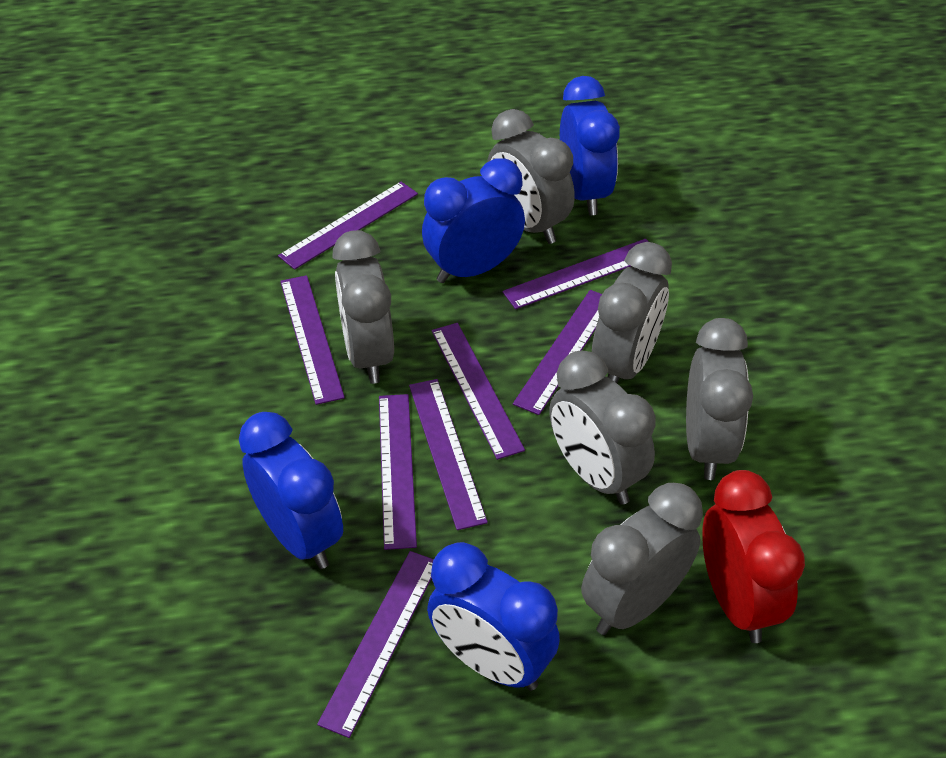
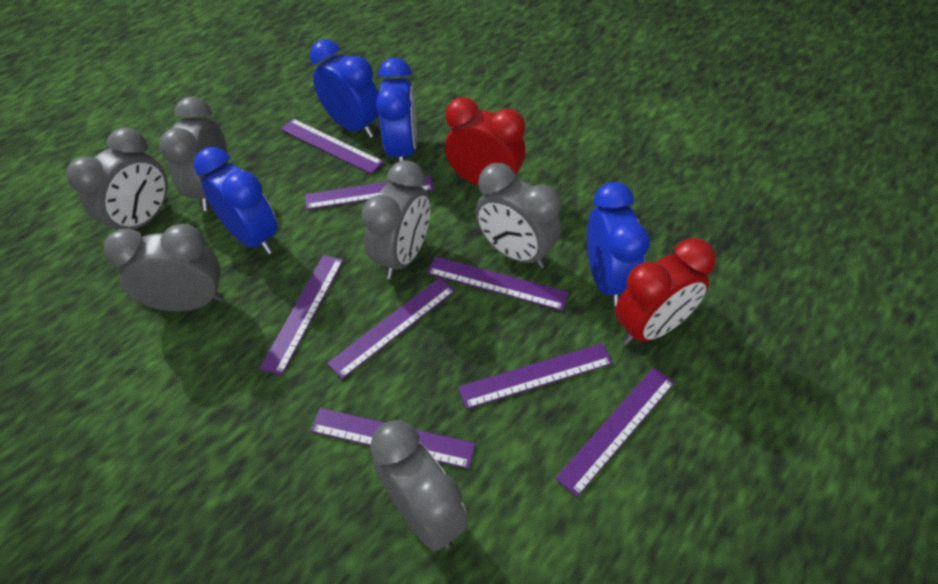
red clock: 1 -> 2

